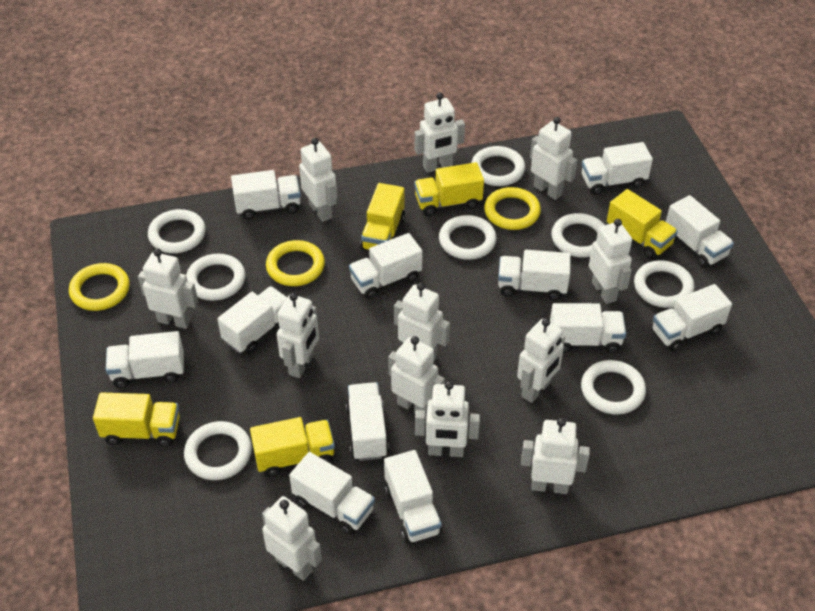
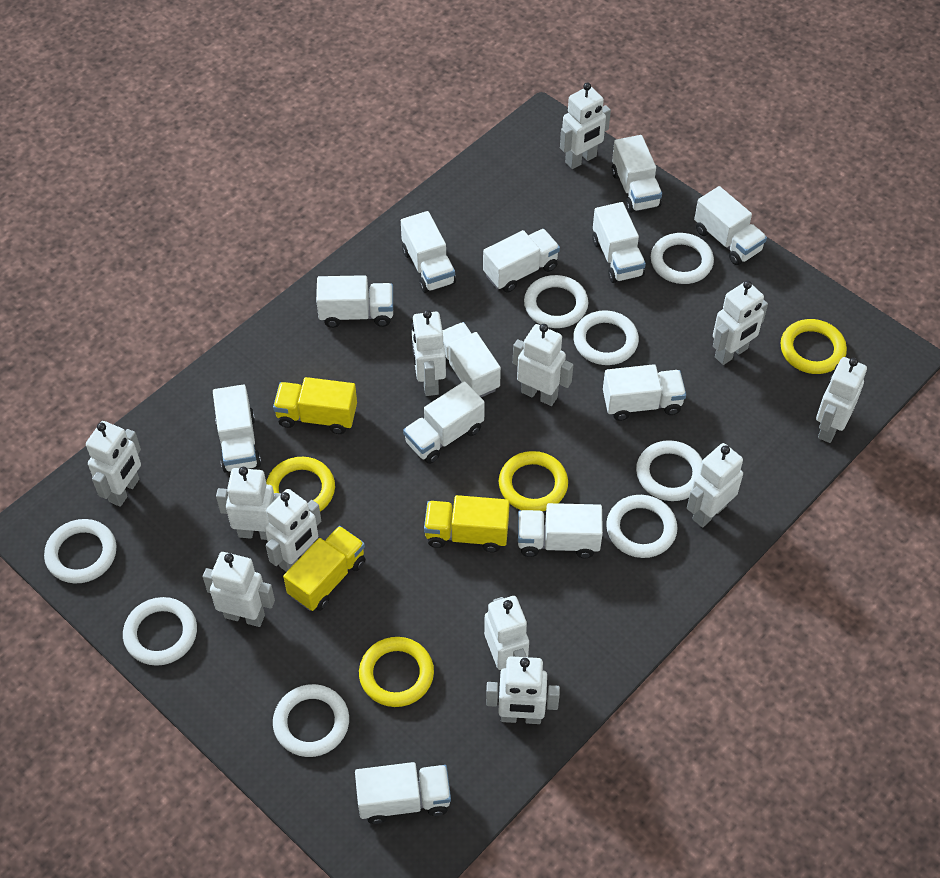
yellow ring: 3 -> 4
yellow truck: 5 -> 3

